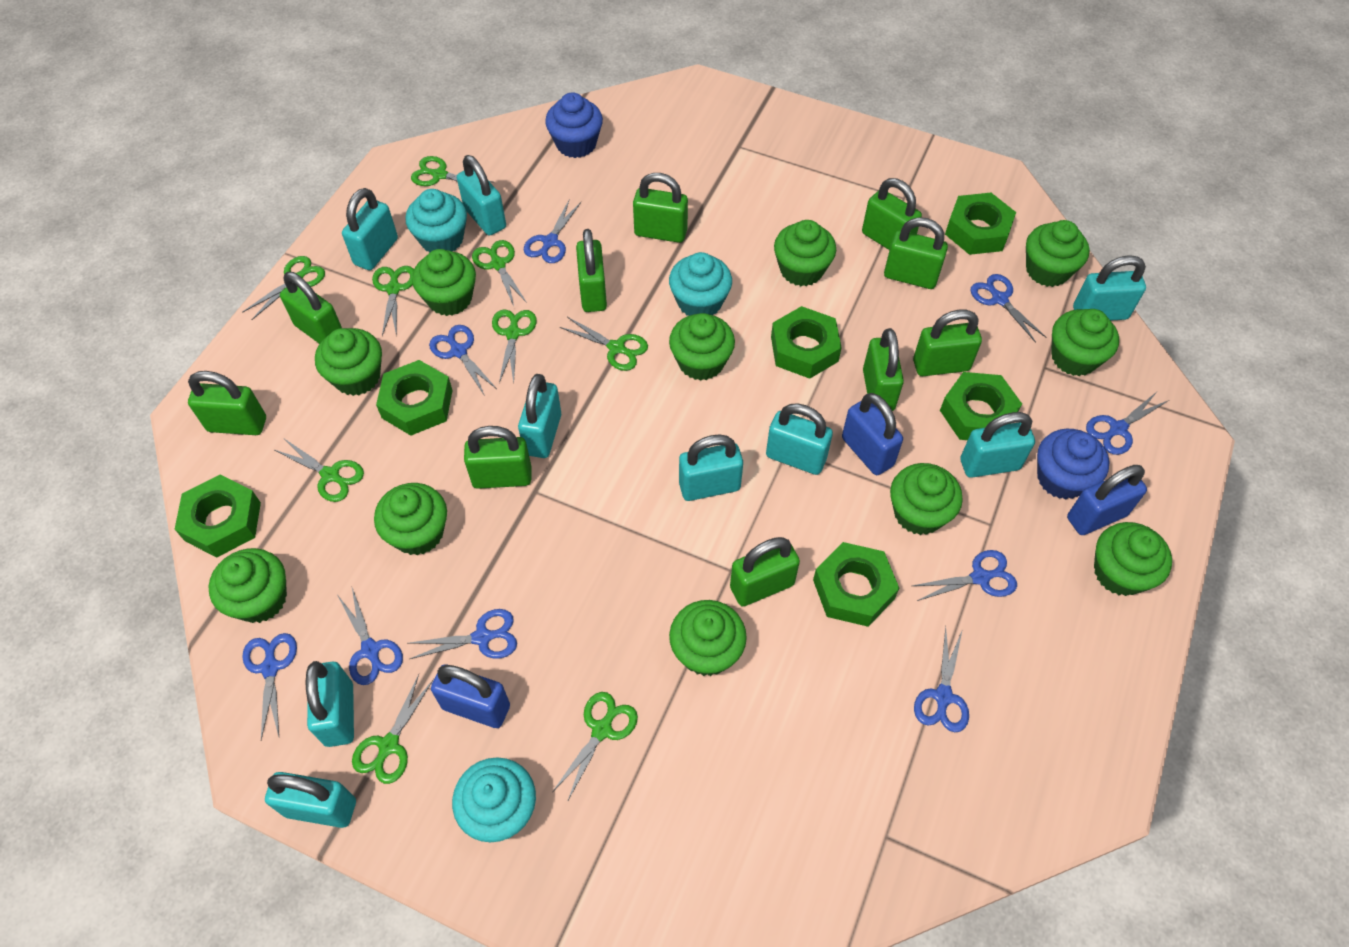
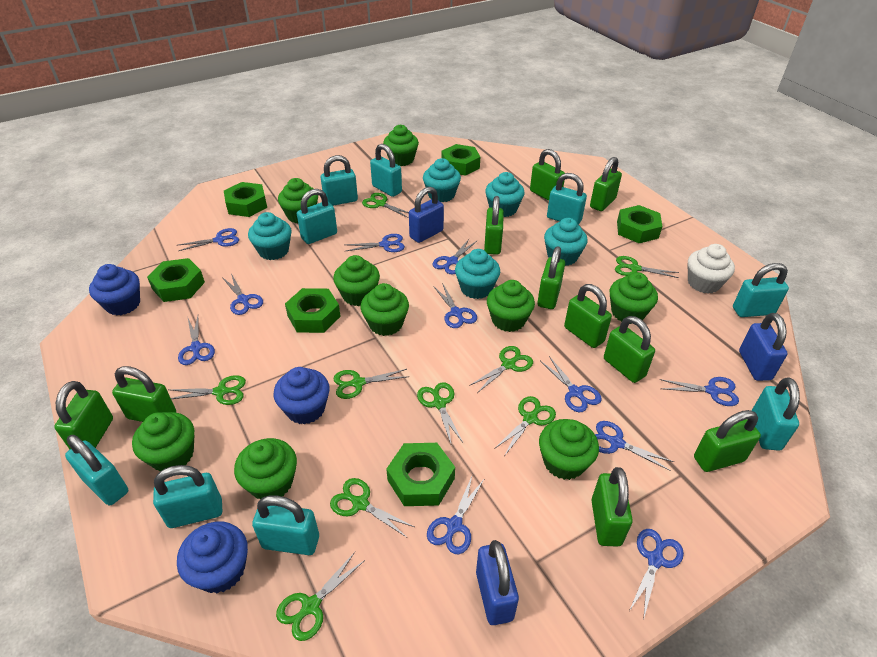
blue cupcake: 2 -> 3
blue scissors: 9 -> 11
green cupcake: 11 -> 9
turquoise cupcake: 3 -> 5
white cupcake: 0 -> 1

